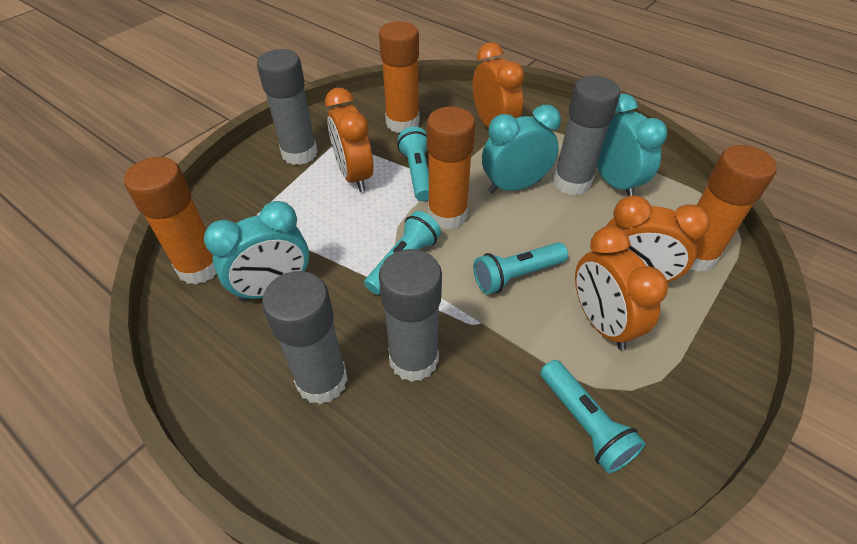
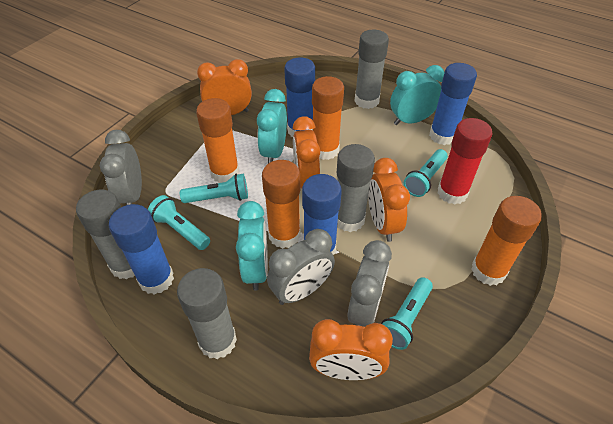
blue glue stick: 0 -> 4
grey clock: 0 -> 3
red glue stick: 0 -> 1

